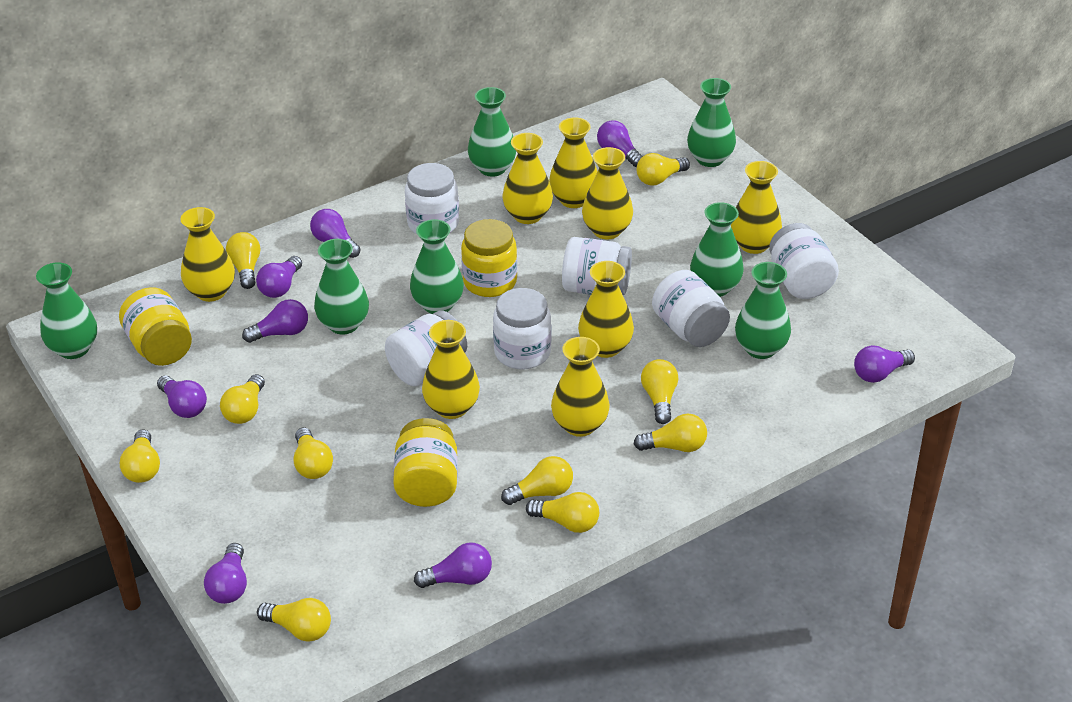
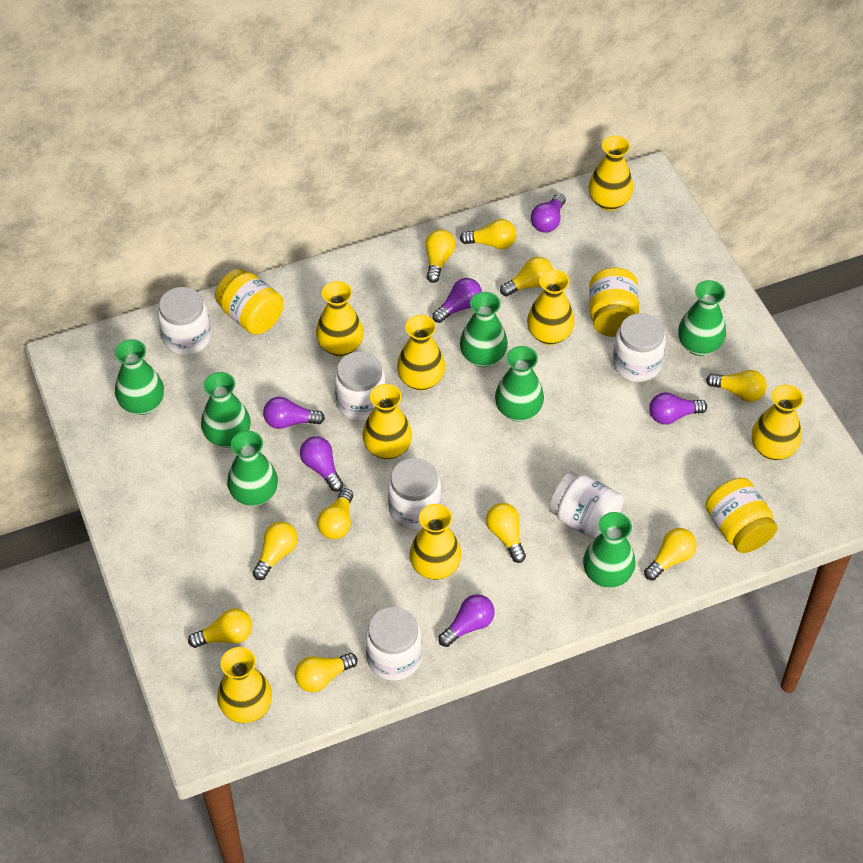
purple light bulb: 8 -> 6

